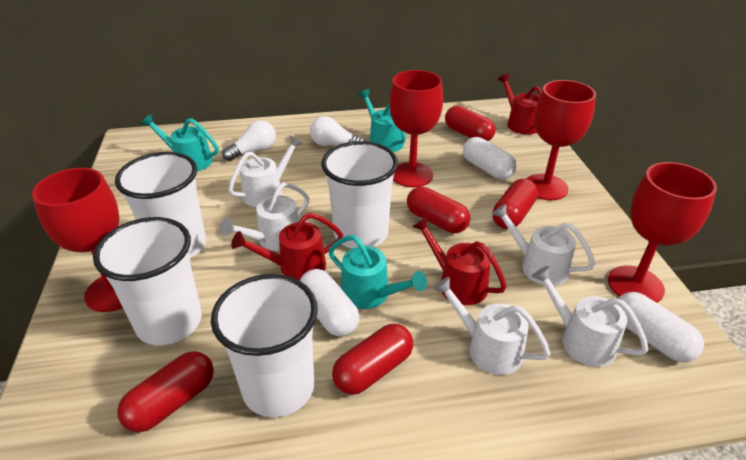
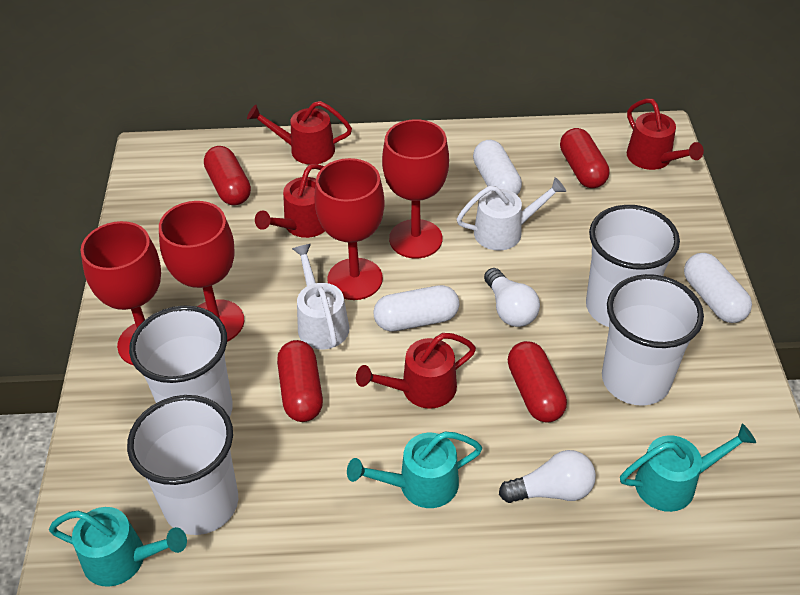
red capsule: 5 -> 4
red watering can: 3 -> 4
white watering can: 5 -> 2

